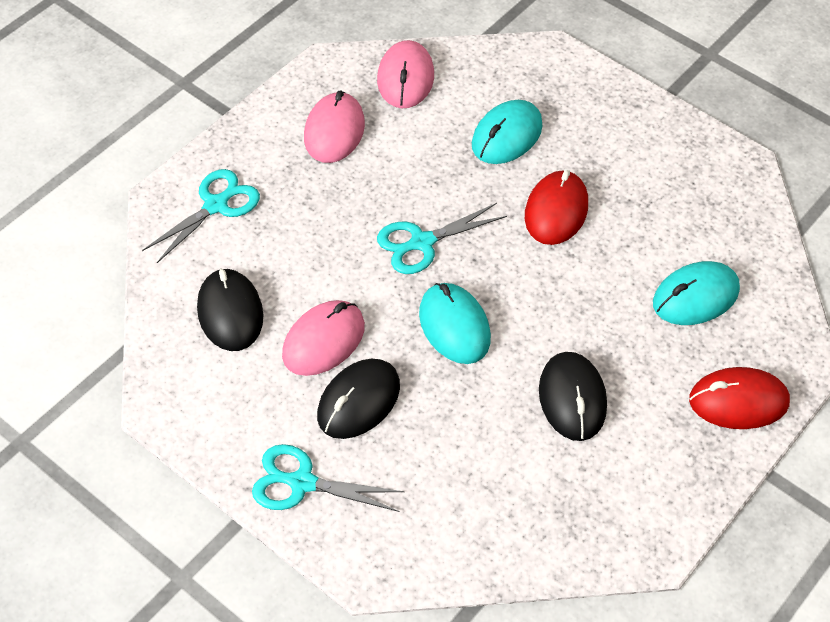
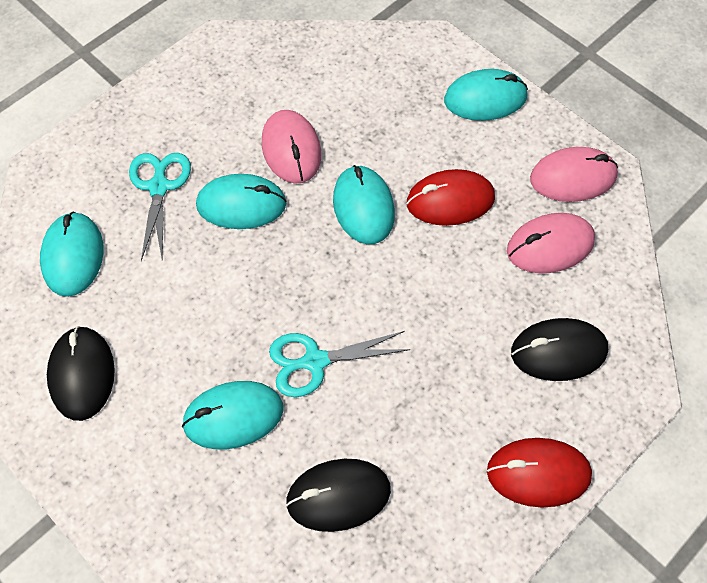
turquoise mouse: 3 -> 5
turquoise scissors: 3 -> 2

